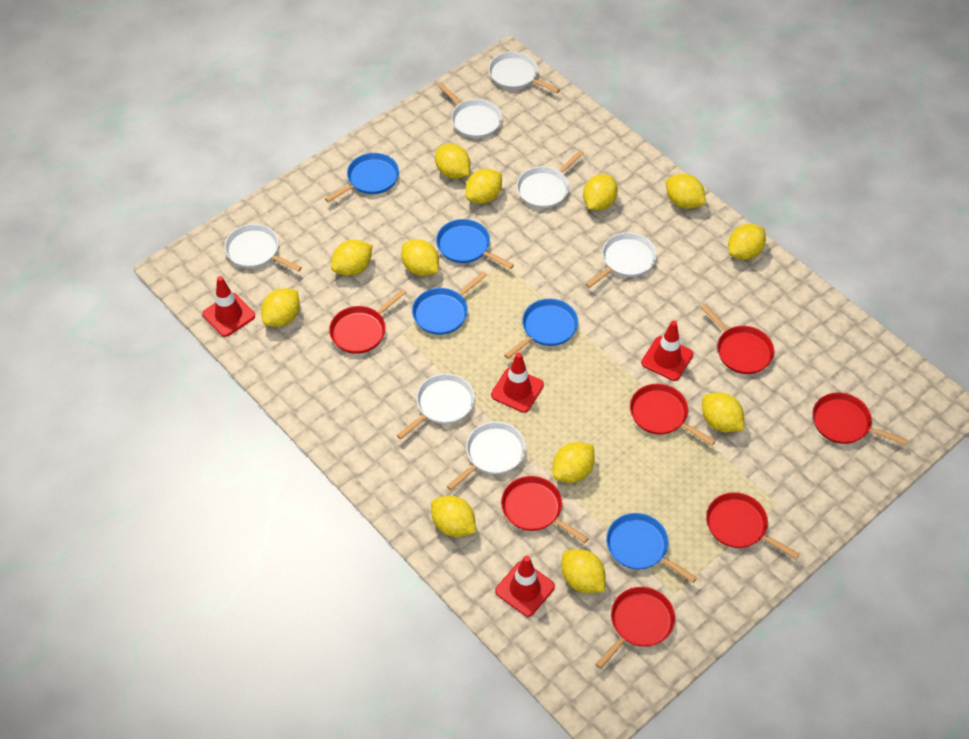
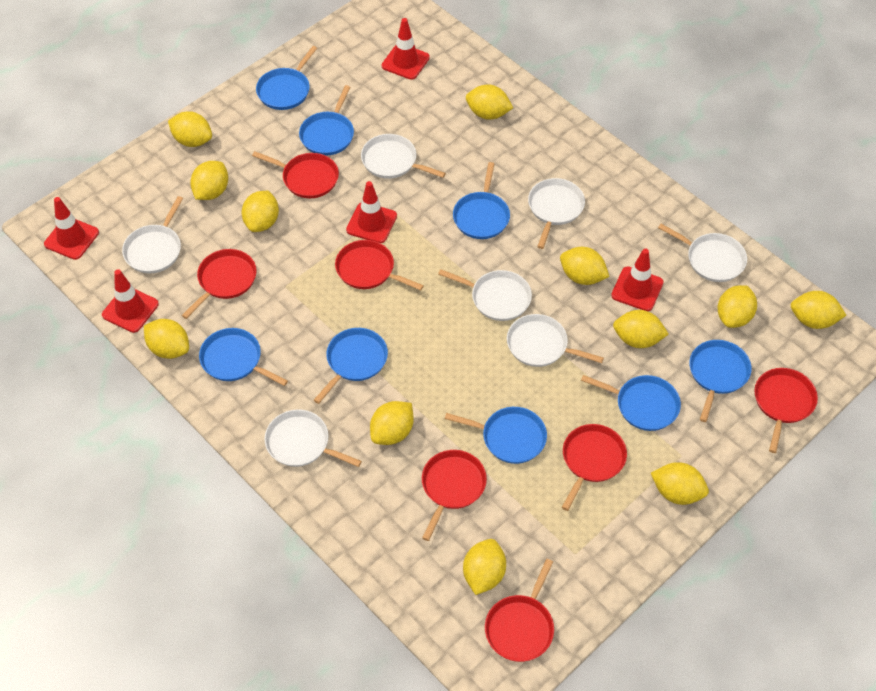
blue pan: 5 -> 8
red traffic cone: 4 -> 5

